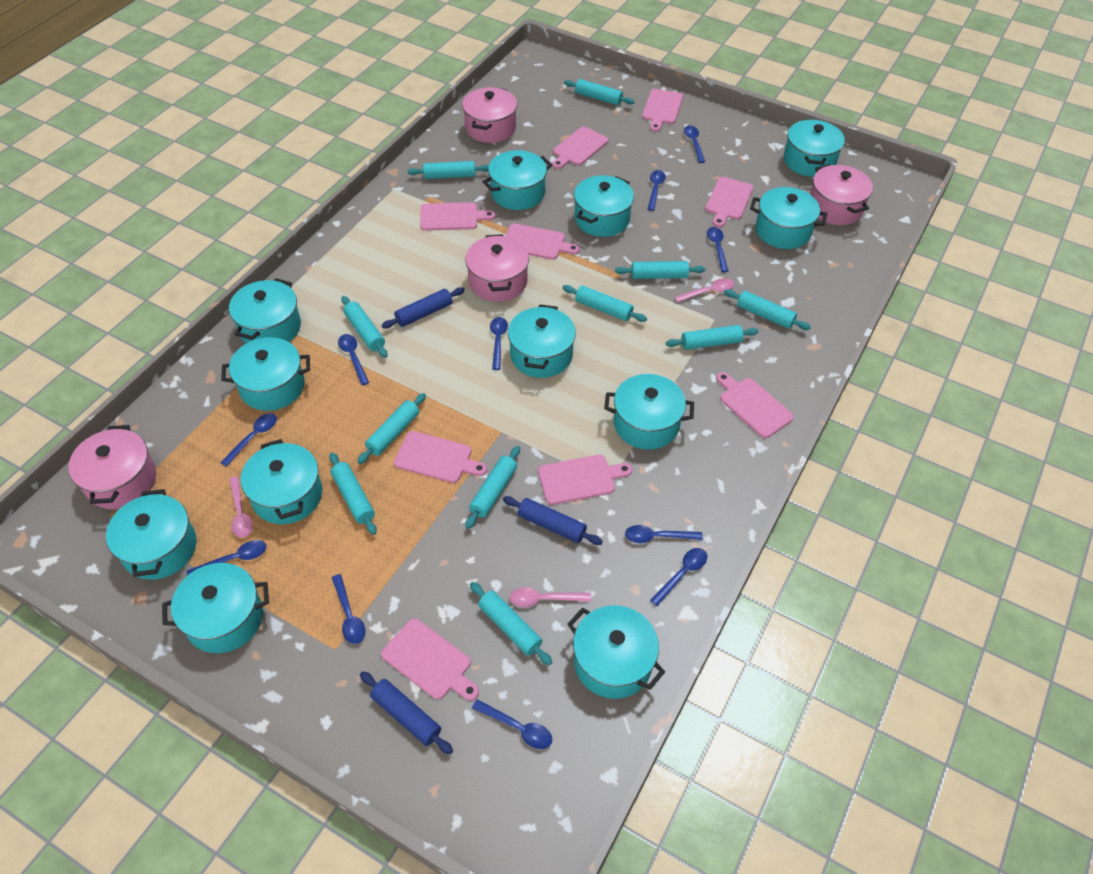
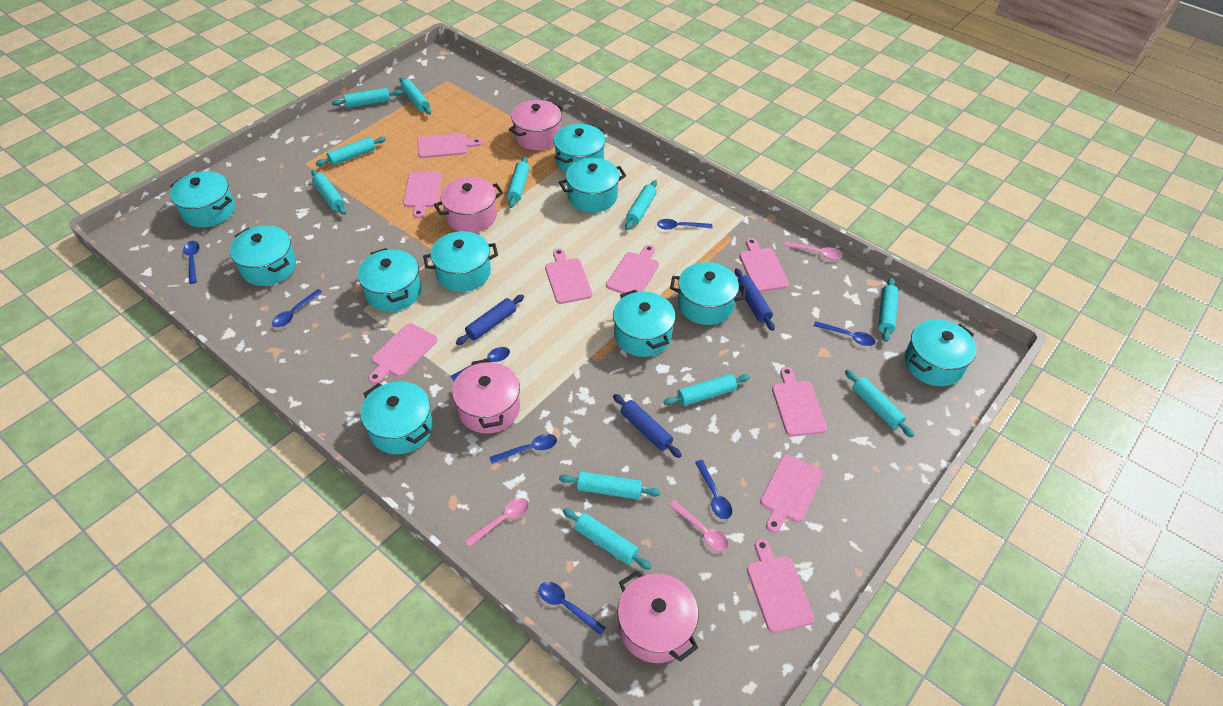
blue spoon: 11 -> 8
turquoise pot: 12 -> 10

